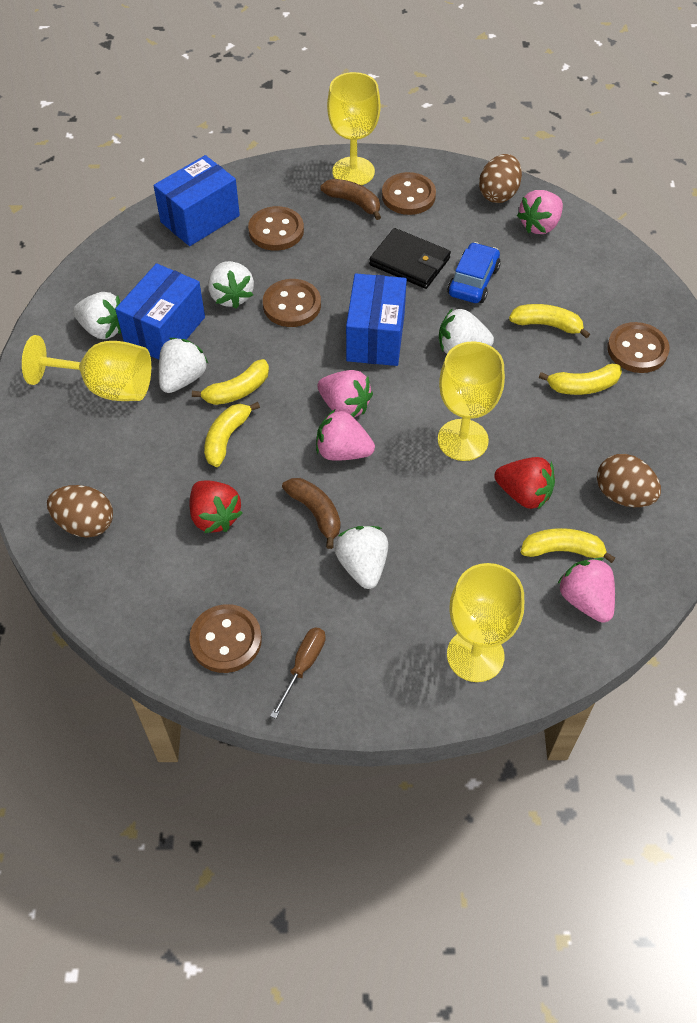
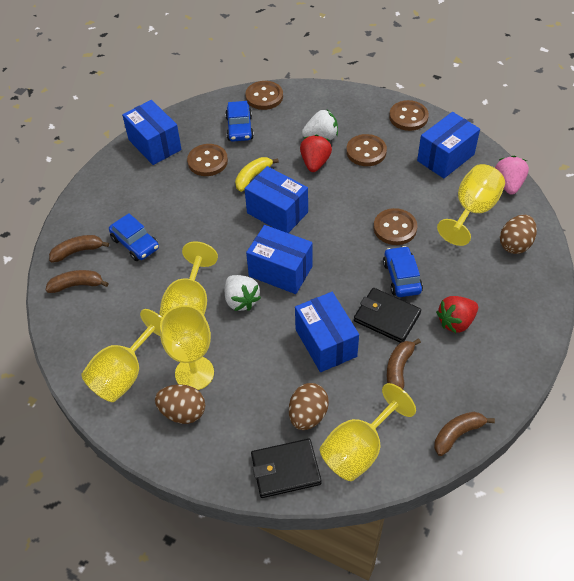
black wallet: 1 -> 2
blue box: 3 -> 5
blue car: 1 -> 3
brown banana: 2 -> 4
brown screwdriver: 1 -> 0
pink strawberry: 4 -> 1
white strawberry: 5 -> 2
yellow banana: 5 -> 1
yellow goblet: 4 -> 5

